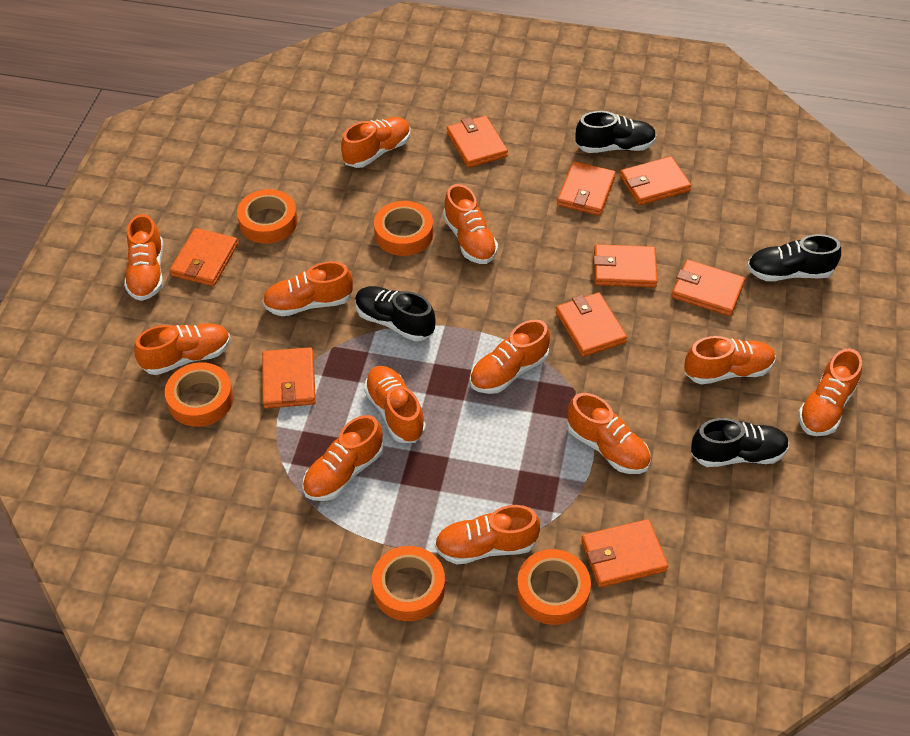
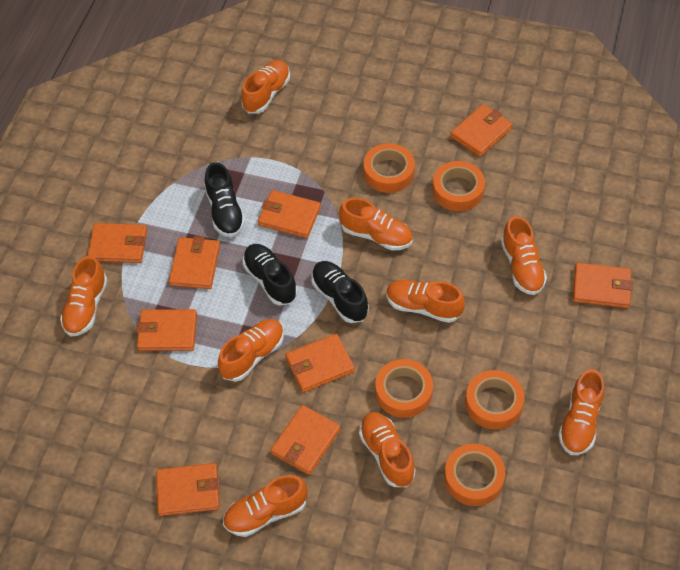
black shoe: 4 -> 3
orange shoe: 12 -> 9

